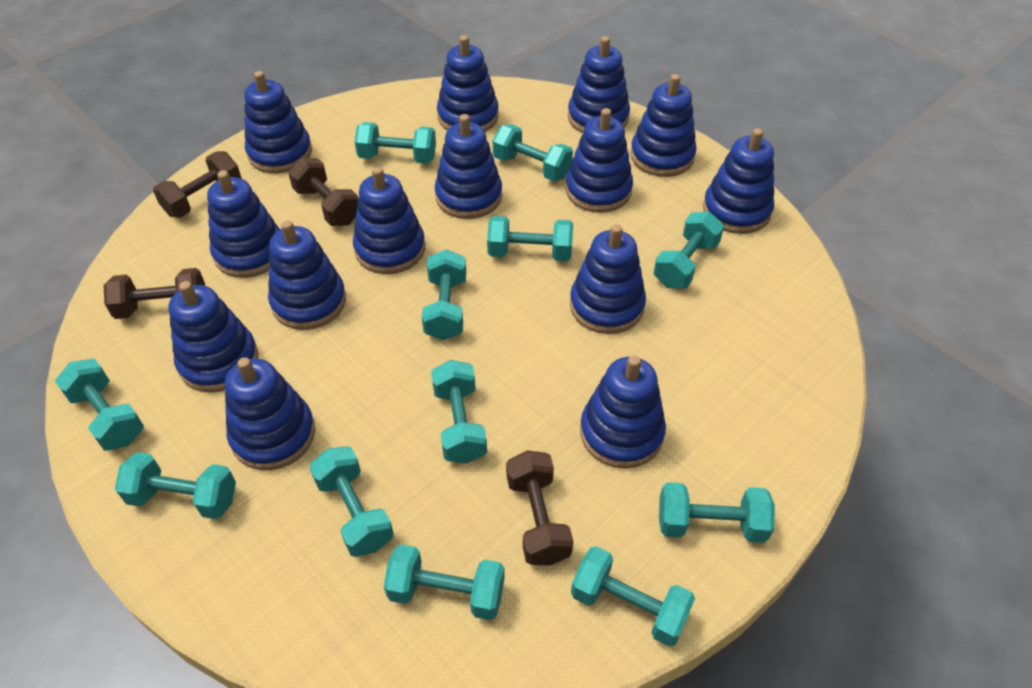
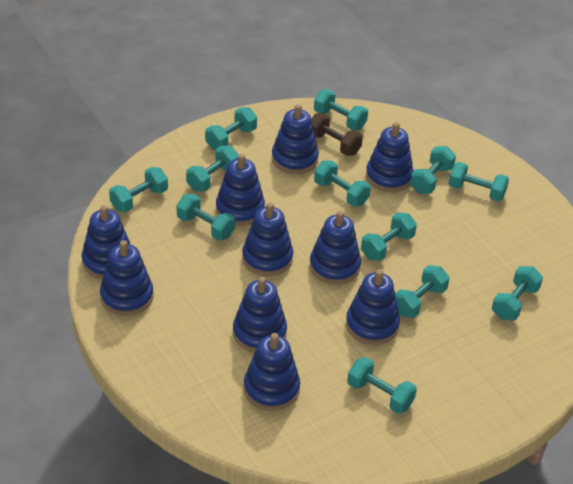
blue stacking toy: 14 -> 10
brown dumbbell: 4 -> 1

